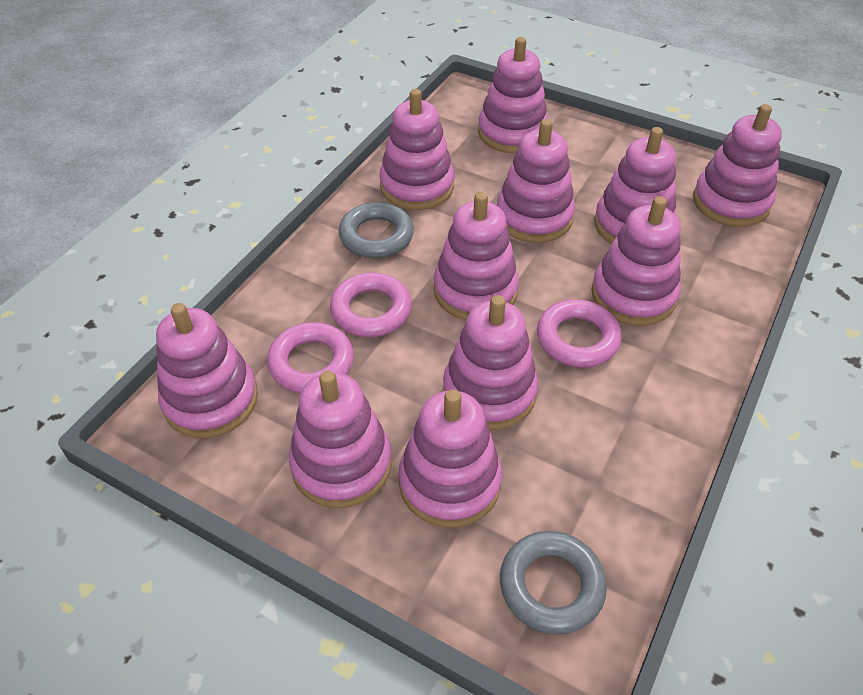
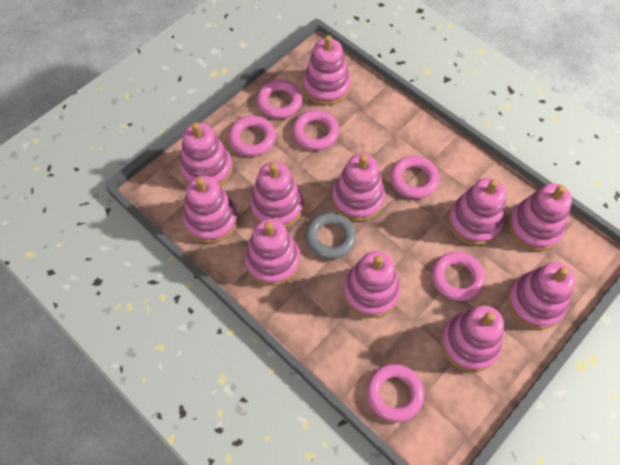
grey ring: 2 -> 1
pink ring: 3 -> 6

